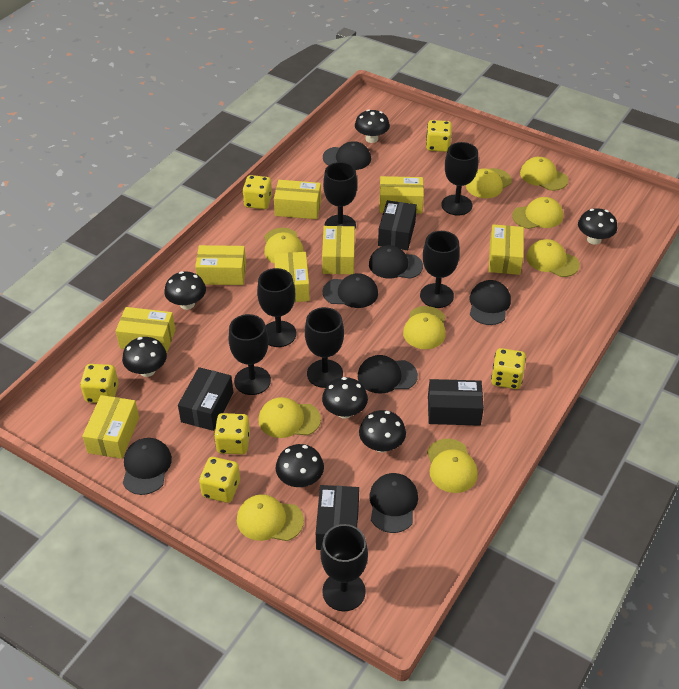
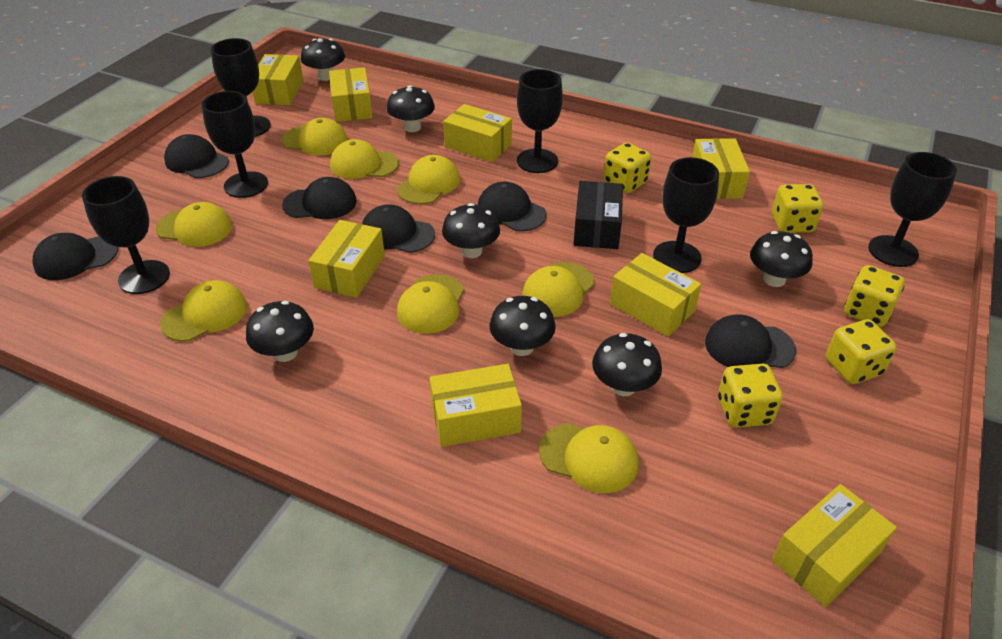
black box: 4 -> 1
black cap: 7 -> 6
black goblet: 7 -> 6
yellow cap: 9 -> 8
yellow dice: 6 -> 5

